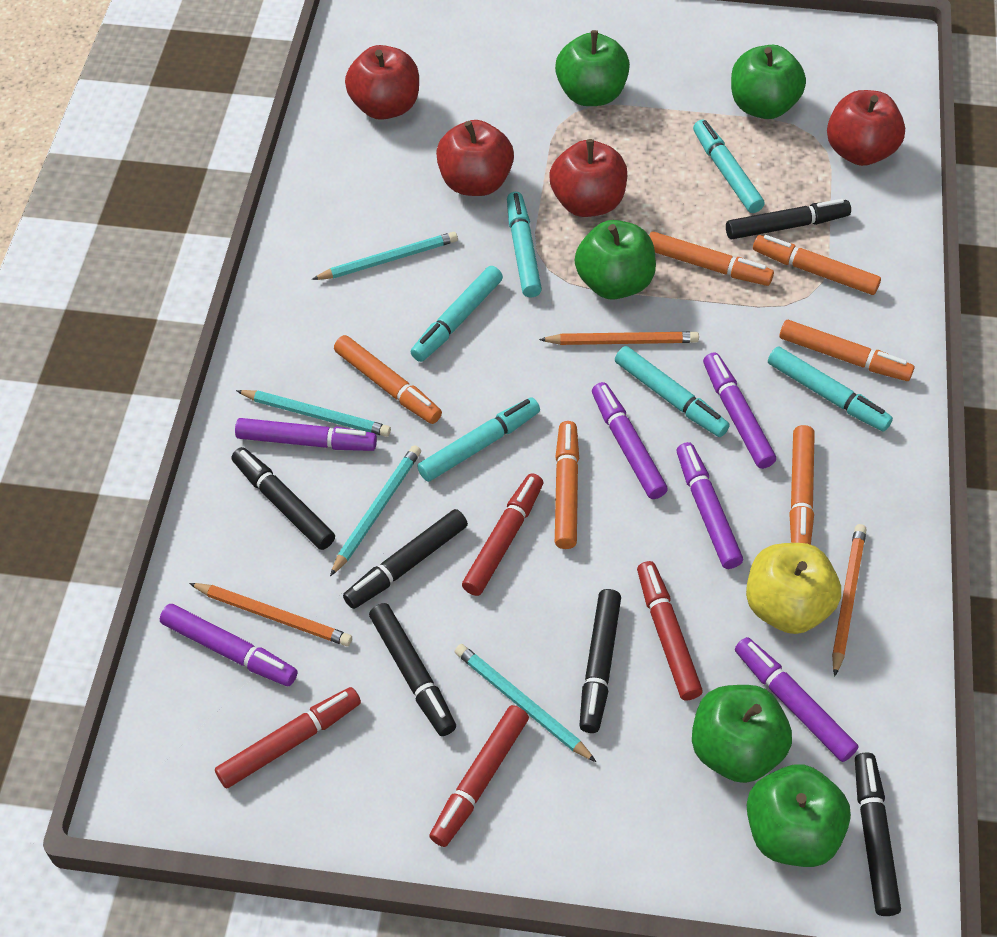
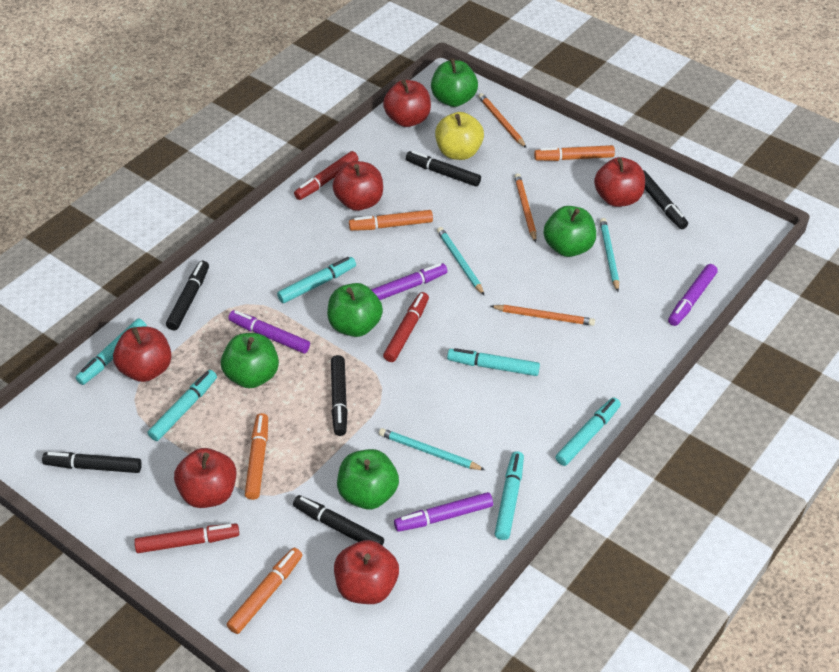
orange marker: 6 -> 4
purple marker: 6 -> 4
red apple: 4 -> 6
red marker: 4 -> 3
turquoise pencil: 4 -> 3

